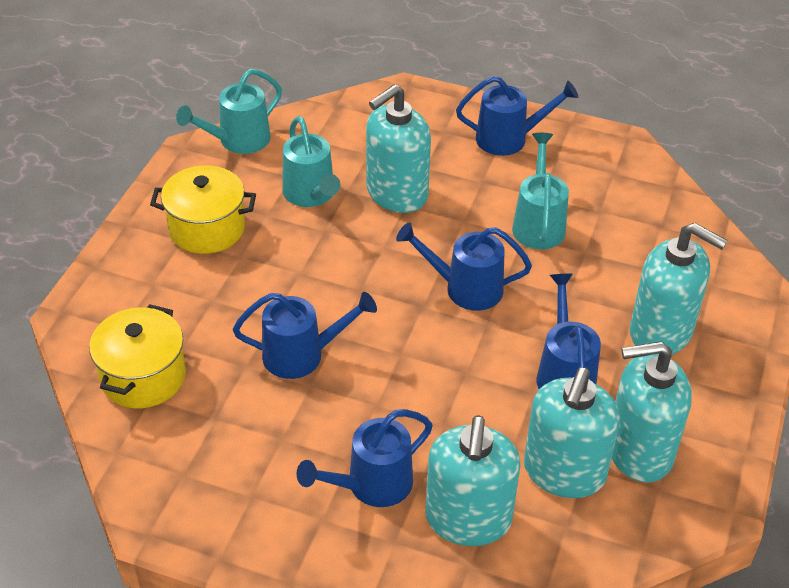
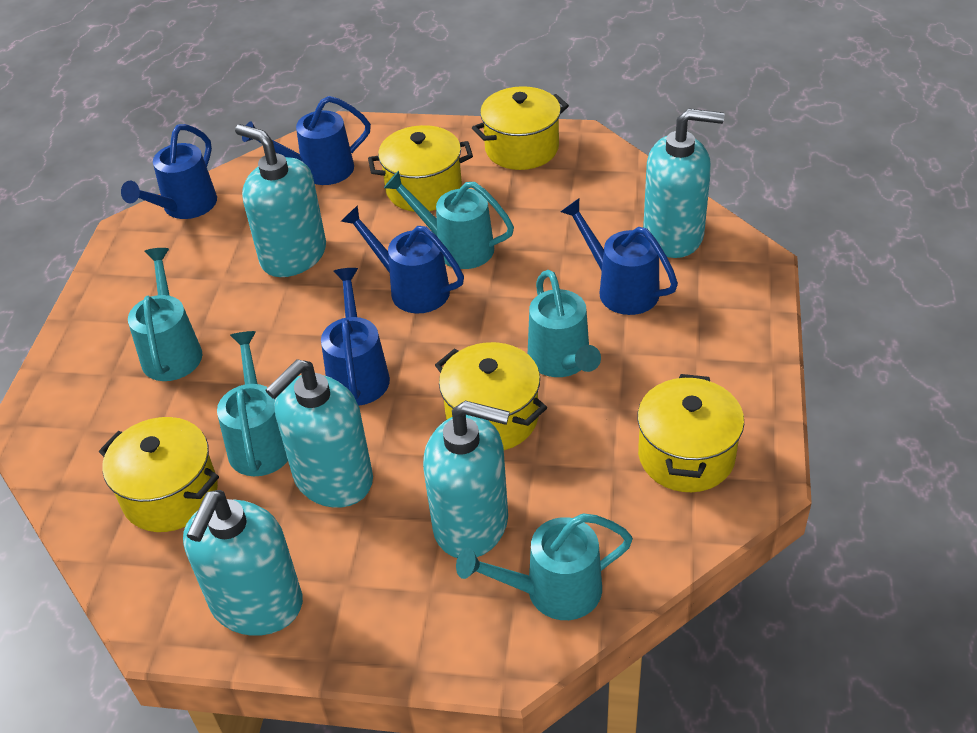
turquoise watering can: 3 -> 5
yellow pot: 2 -> 5

